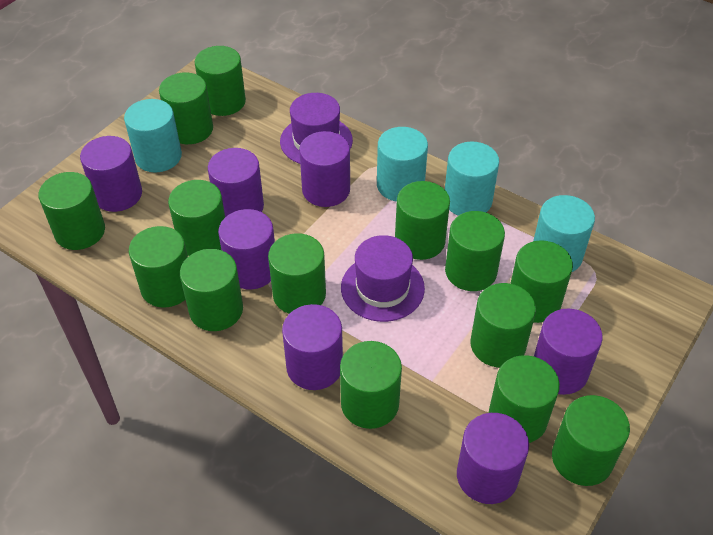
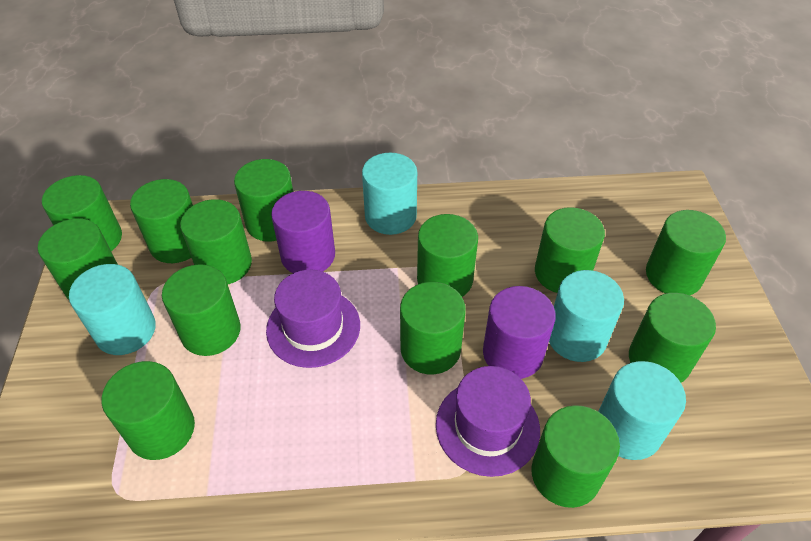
green cylinder: 14 -> 13
purple cylinder: 7 -> 2

